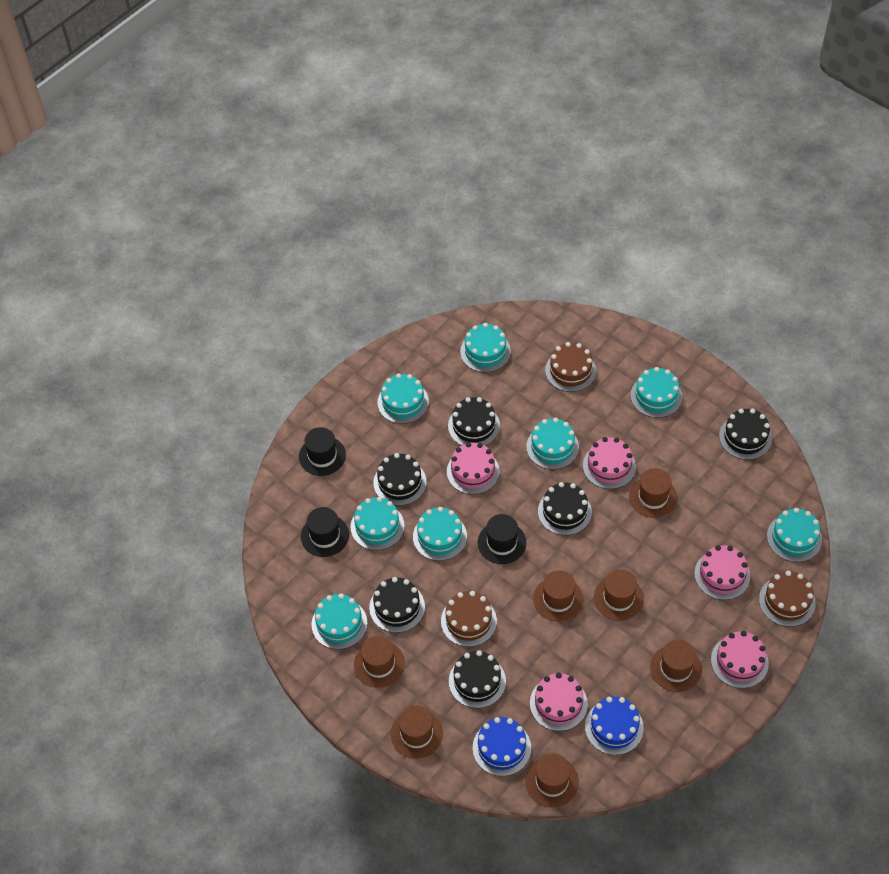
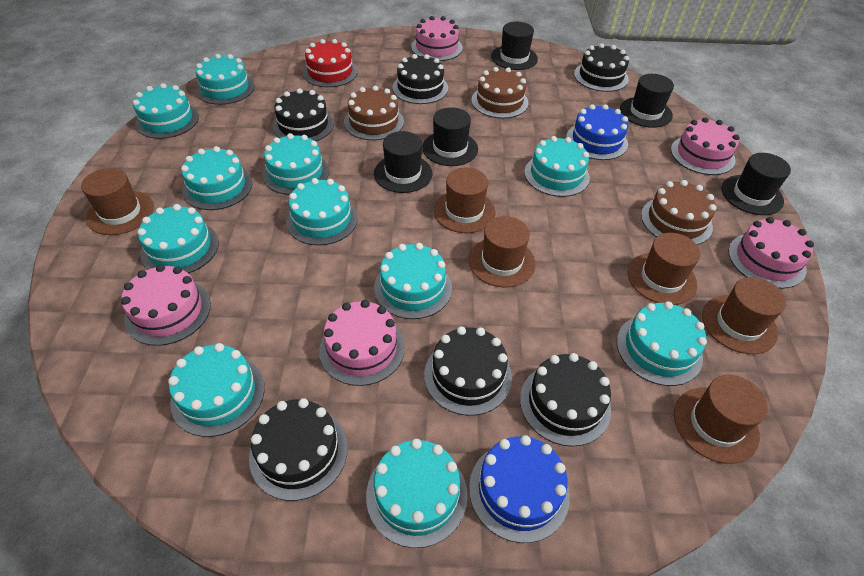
black hat: 3 -> 5
brown hat: 7 -> 6
red cake: 0 -> 1
turquoise cake: 8 -> 11

